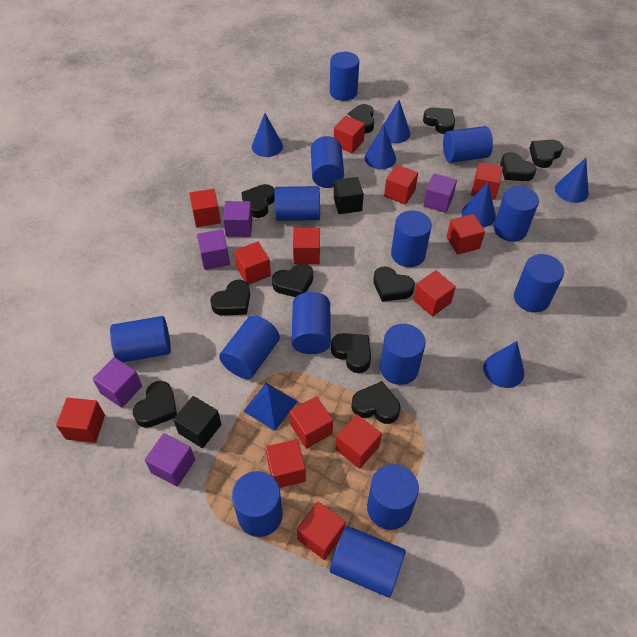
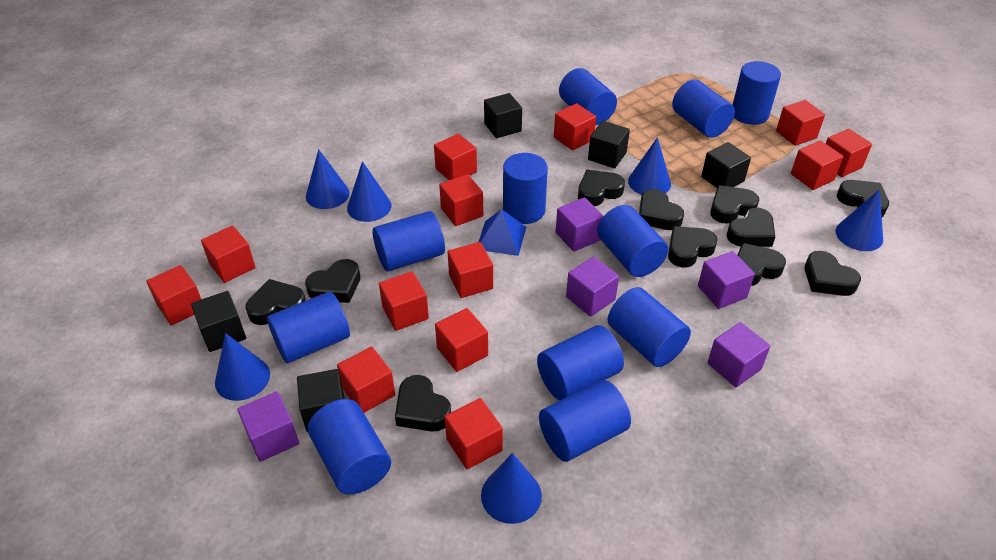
black cube: 2 -> 5
blue cylinder: 14 -> 11

